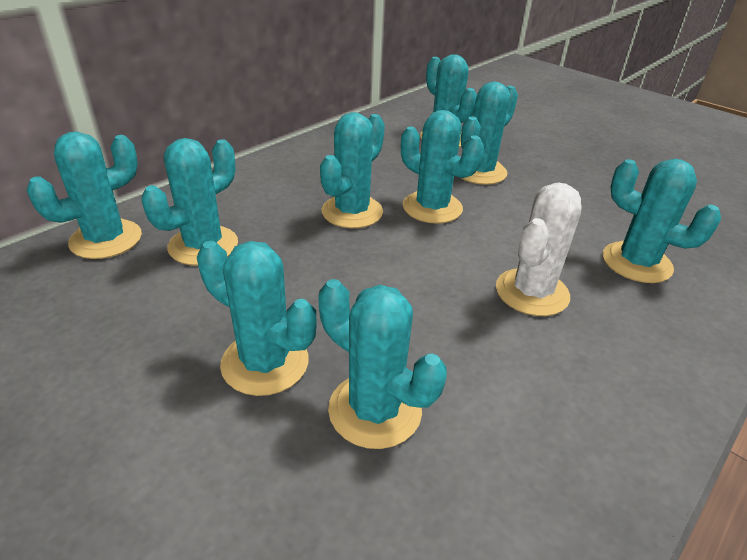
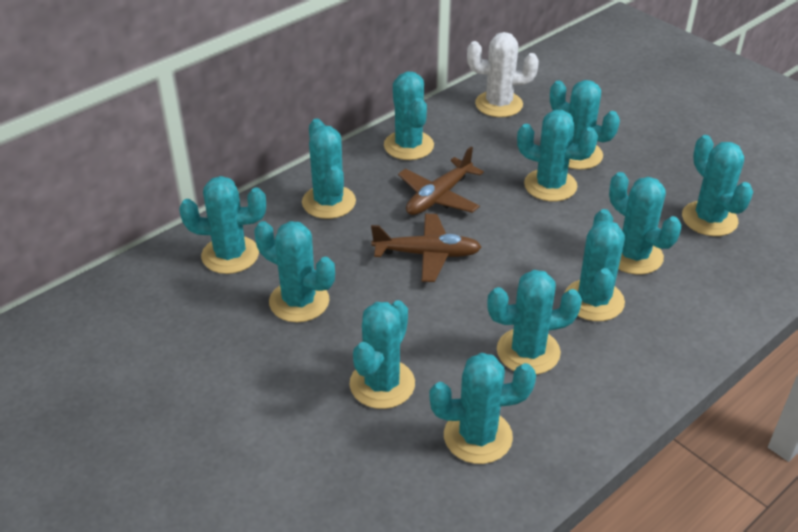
brown plane: 0 -> 2
turquoise cactus: 9 -> 12

